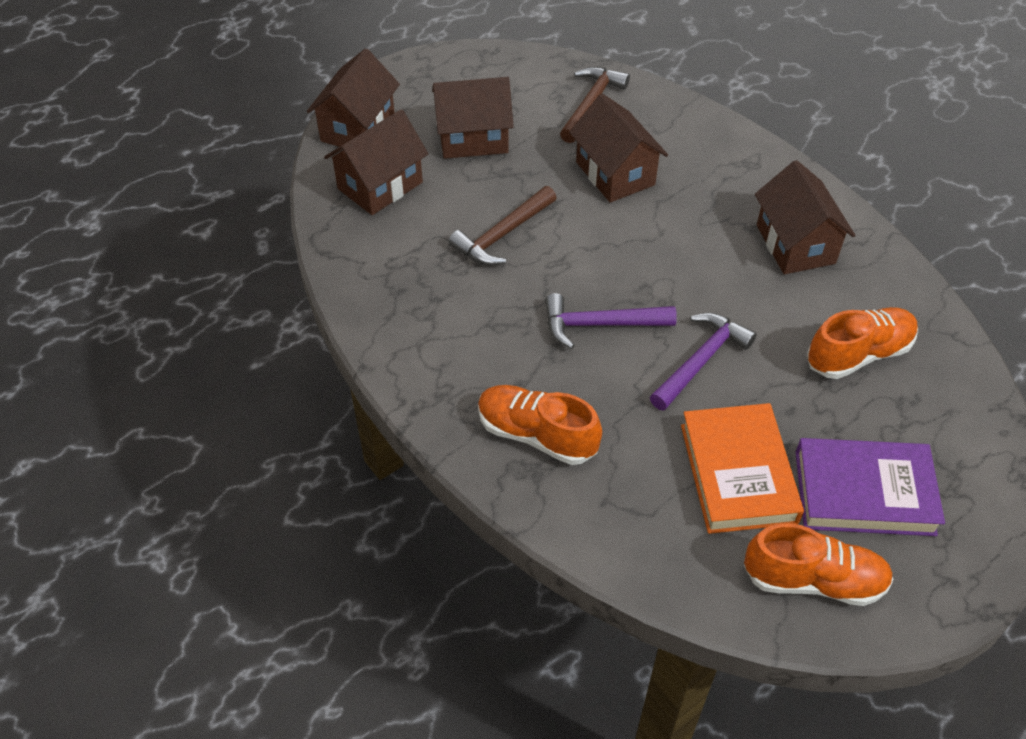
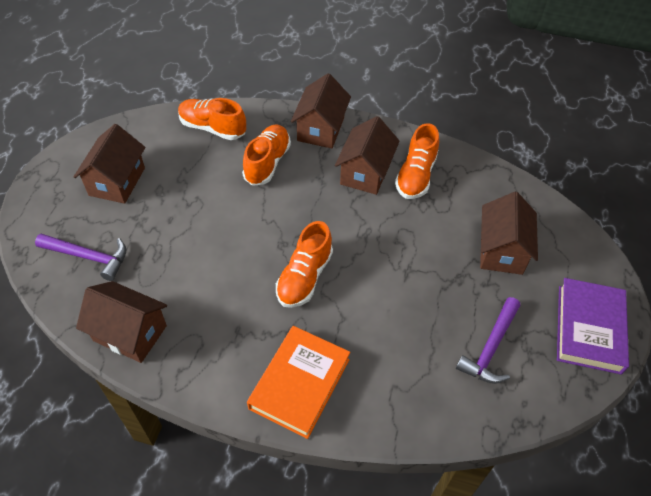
brown hammer: 2 -> 0
orange shoe: 3 -> 4

